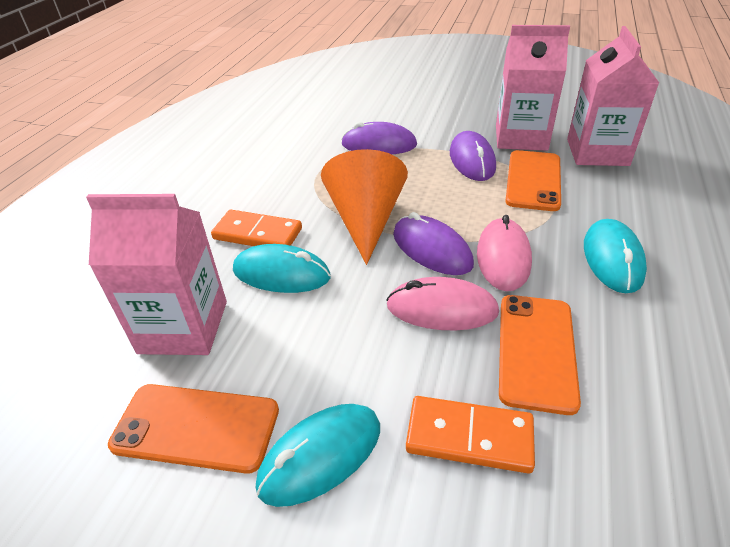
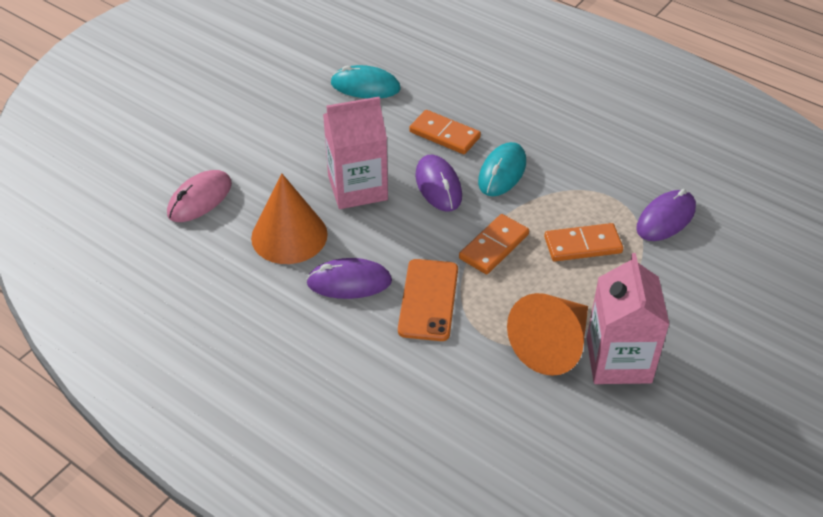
orange cone: 1 -> 2
orange domino: 2 -> 3
orange phone: 3 -> 1
pink carton: 3 -> 2
pink mouse: 2 -> 1
turquoise mouse: 3 -> 2

